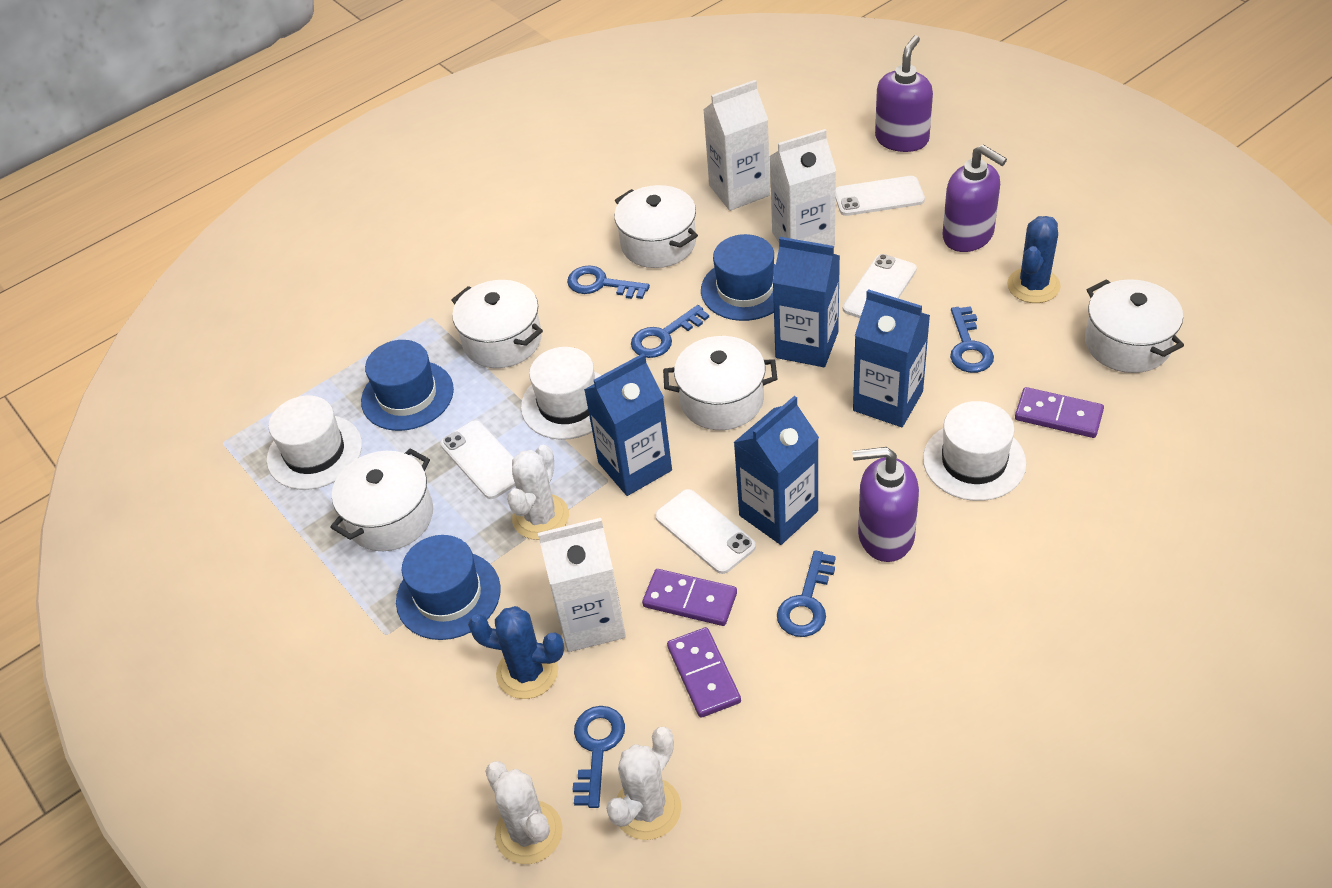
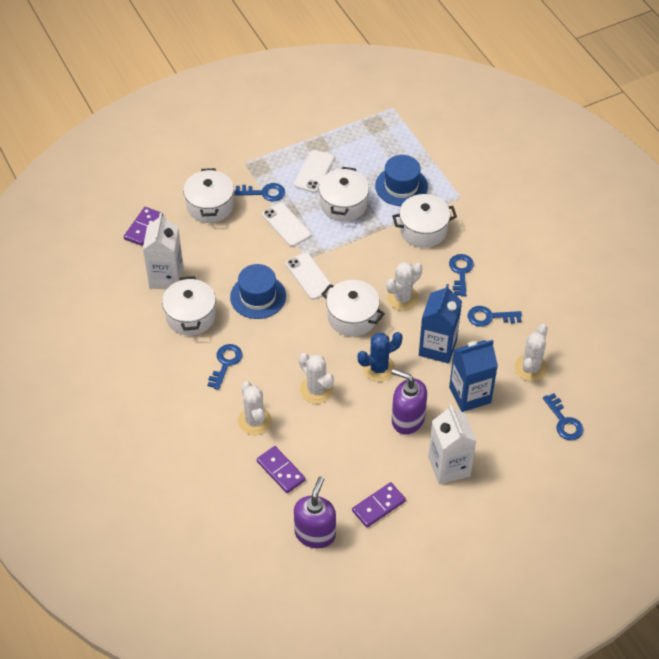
blue cactus: 2 -> 1
blue carton: 4 -> 2
blue hat: 3 -> 2
purple soap dispenser: 3 -> 2
white cactus: 3 -> 4
white carton: 3 -> 2
white hat: 3 -> 0
white phone: 4 -> 3

